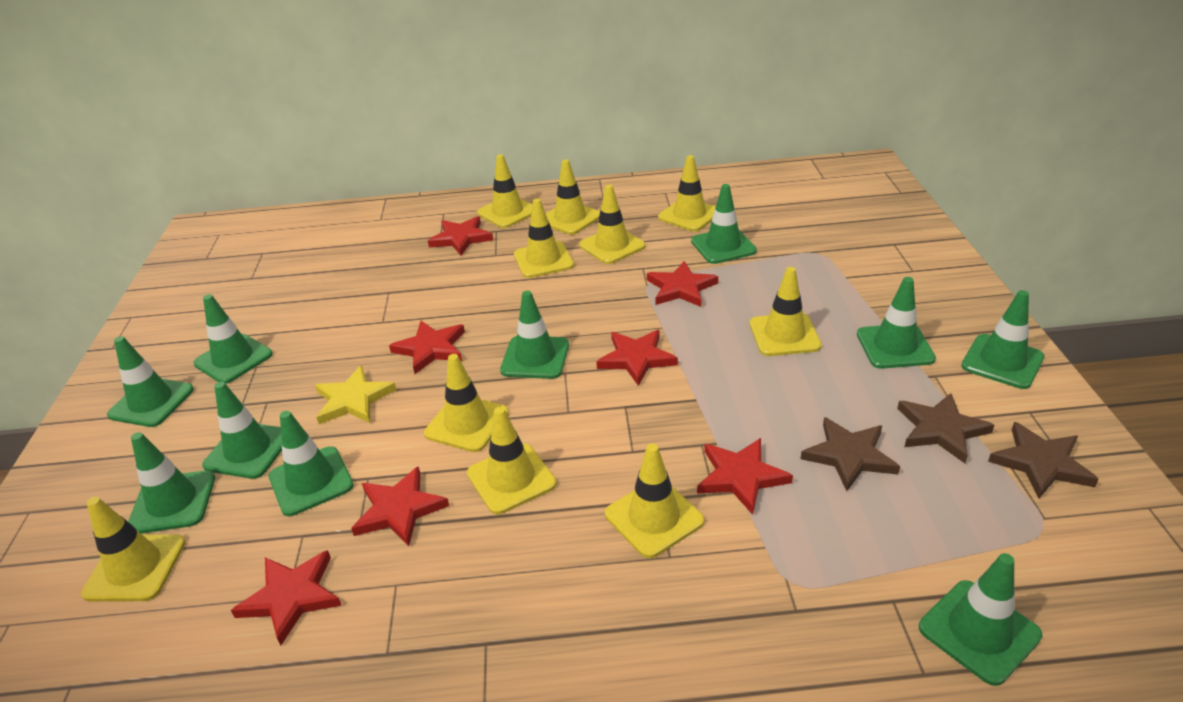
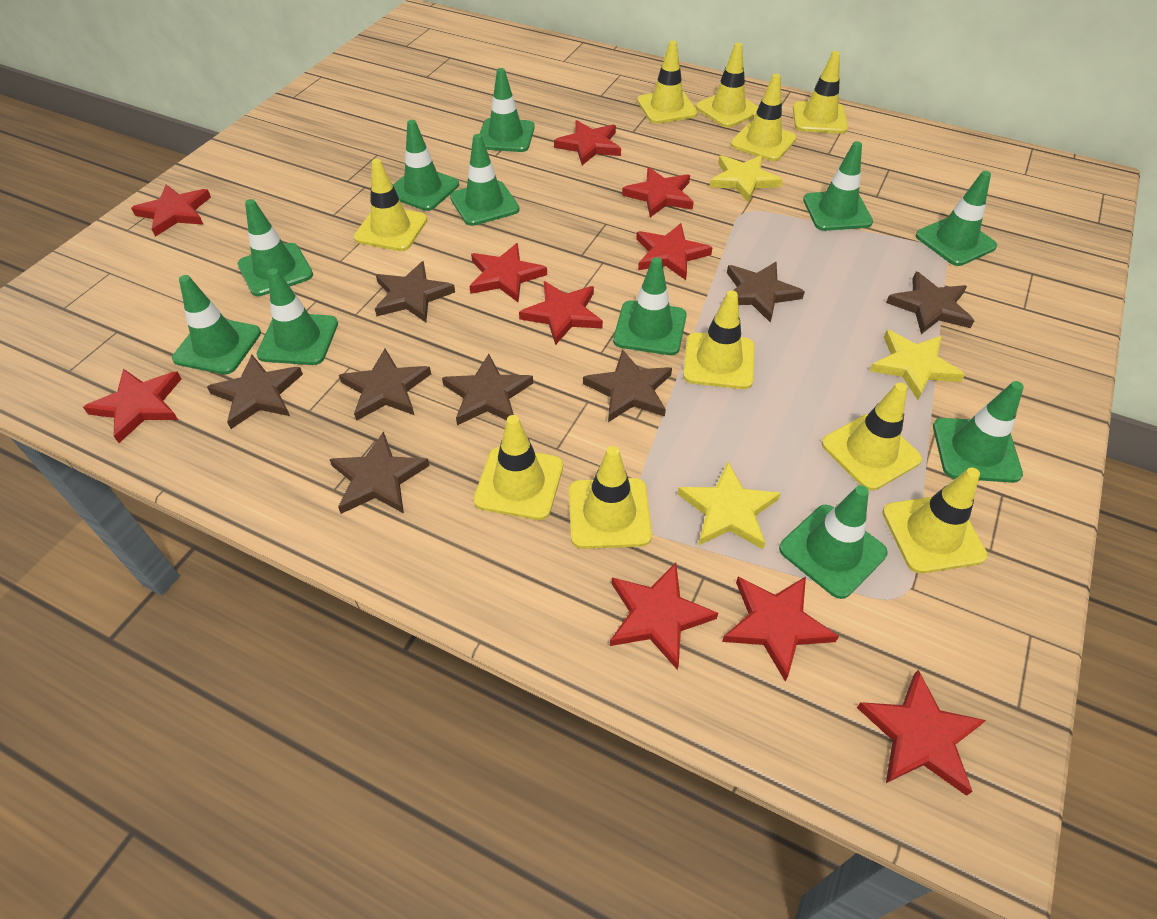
brown star: 3 -> 8
green traffic cone: 10 -> 11
red star: 7 -> 10
yellow star: 1 -> 3

